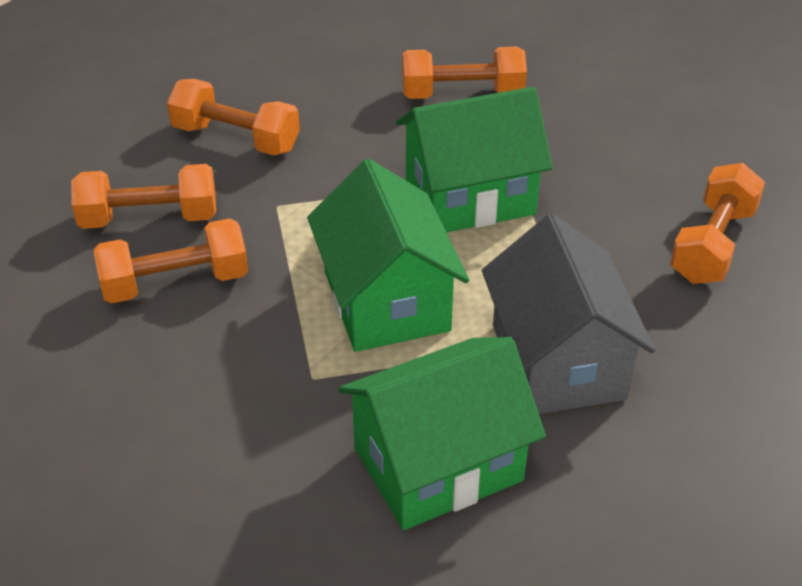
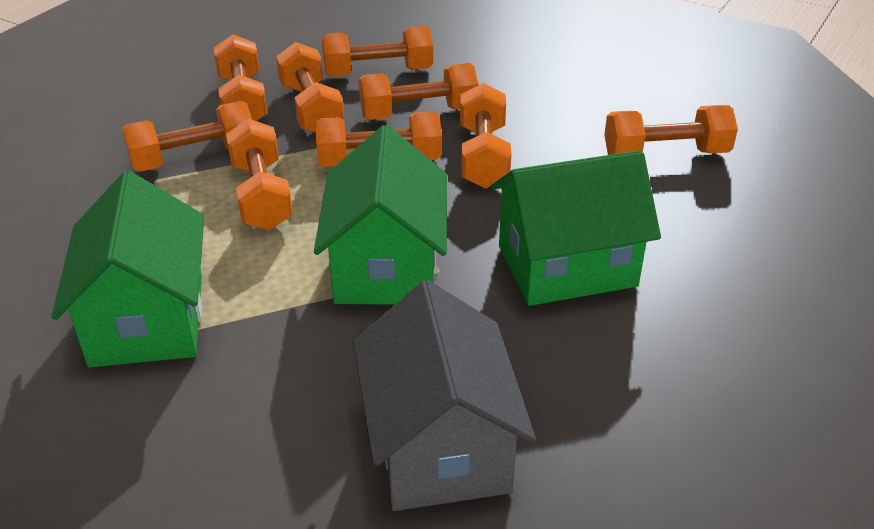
orange dumbbell: 5 -> 9

